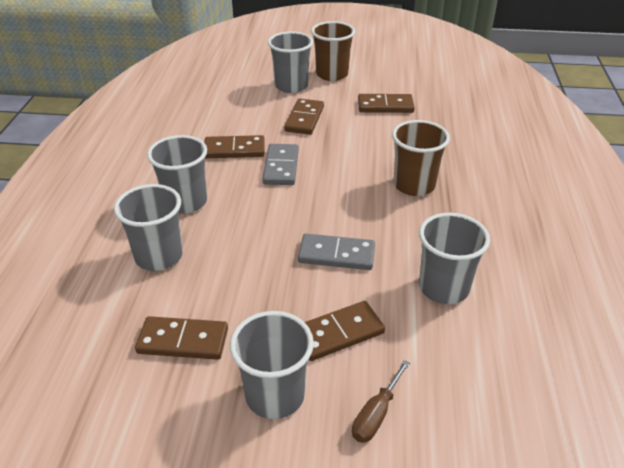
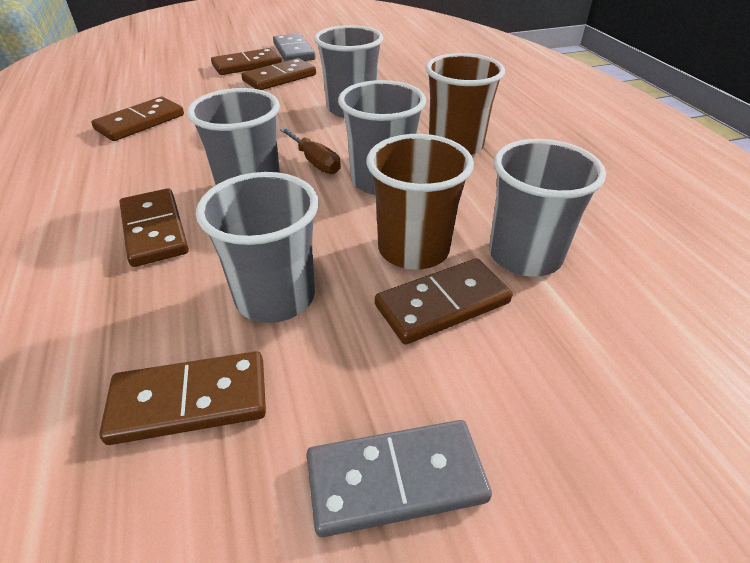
brown domino: 5 -> 6

